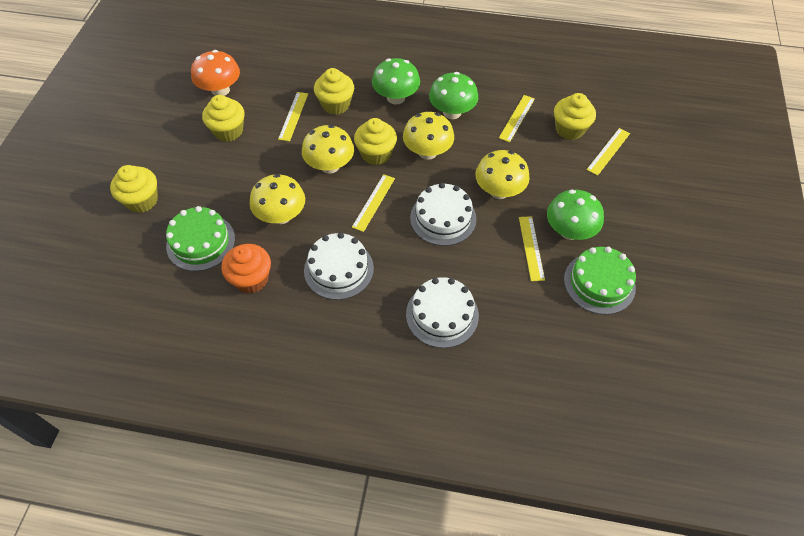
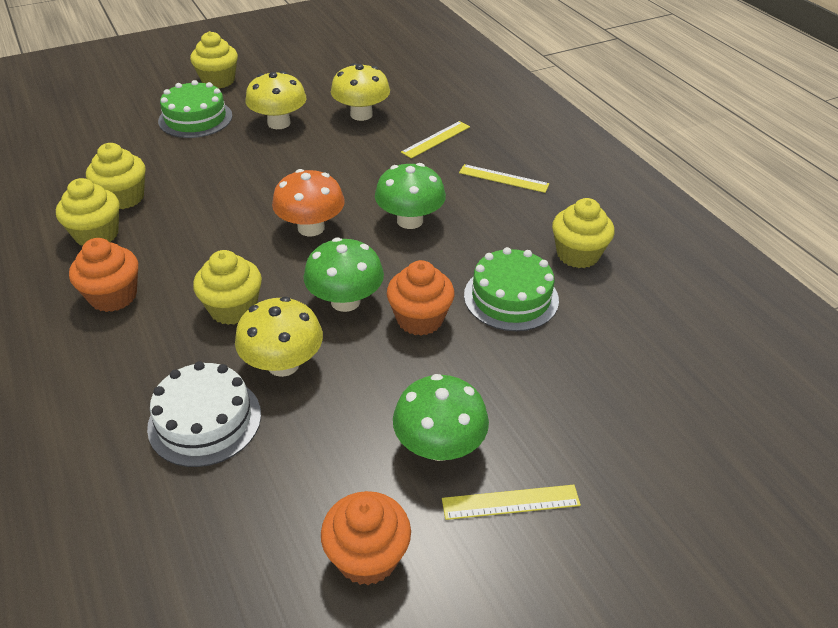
orange cupcake: 1 -> 3
white cake: 3 -> 1
yellow mushroom: 4 -> 3
yellow ruler: 5 -> 3

